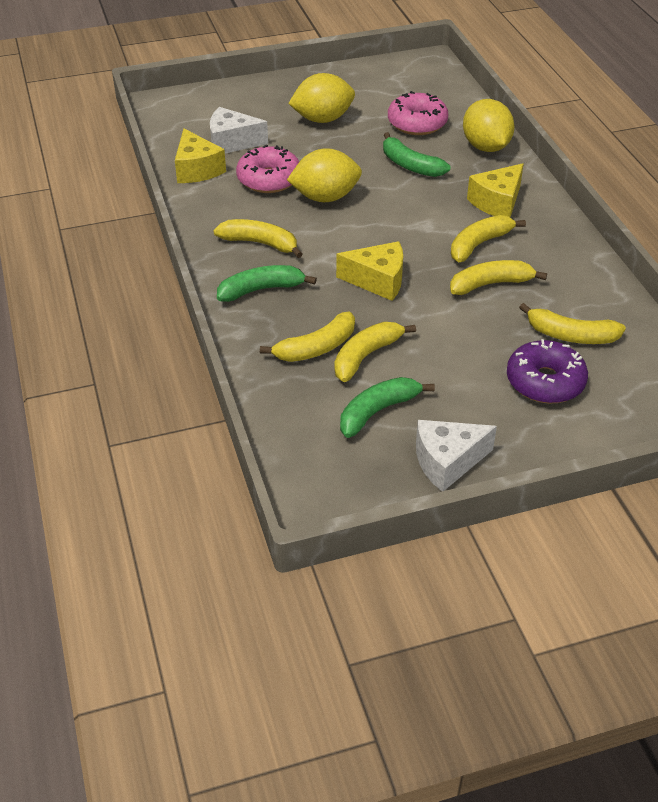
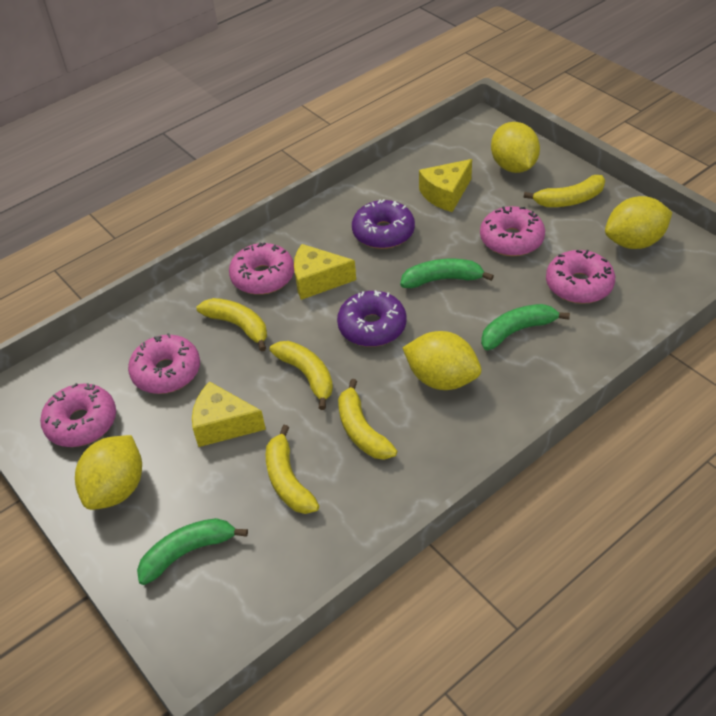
pink donut: 2 -> 5
purple donut: 1 -> 2
white cheese: 2 -> 0
yellow banana: 6 -> 5
yellow lemon: 3 -> 4

